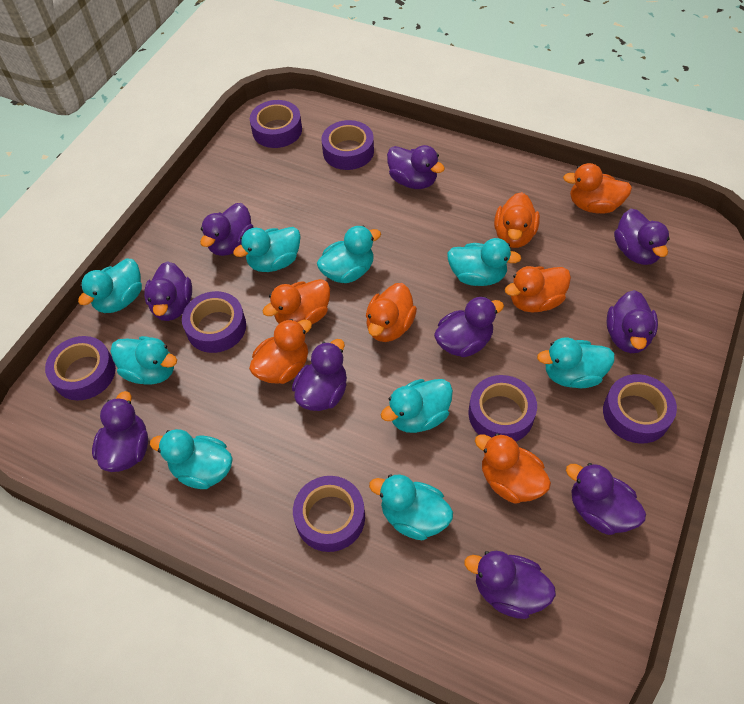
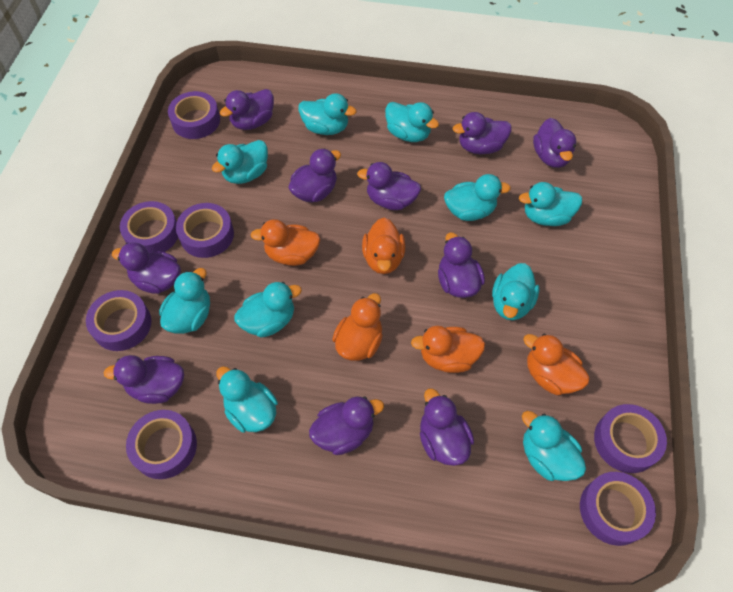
orange duck: 7 -> 5
turquoise duck: 9 -> 10

